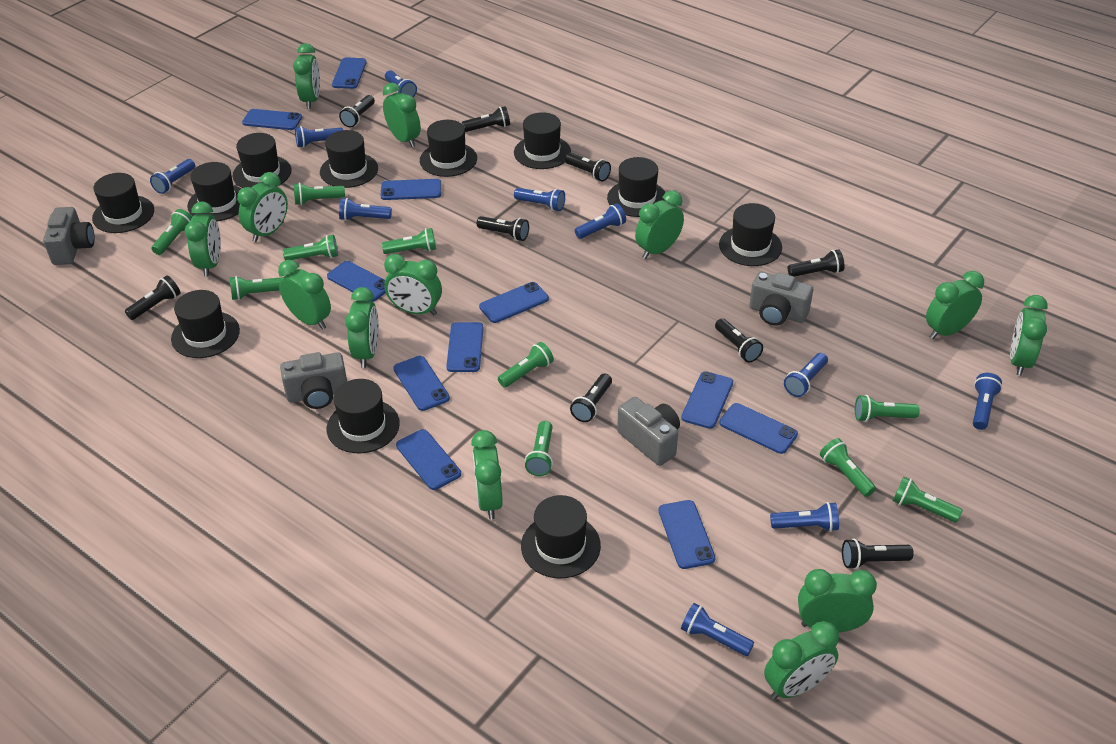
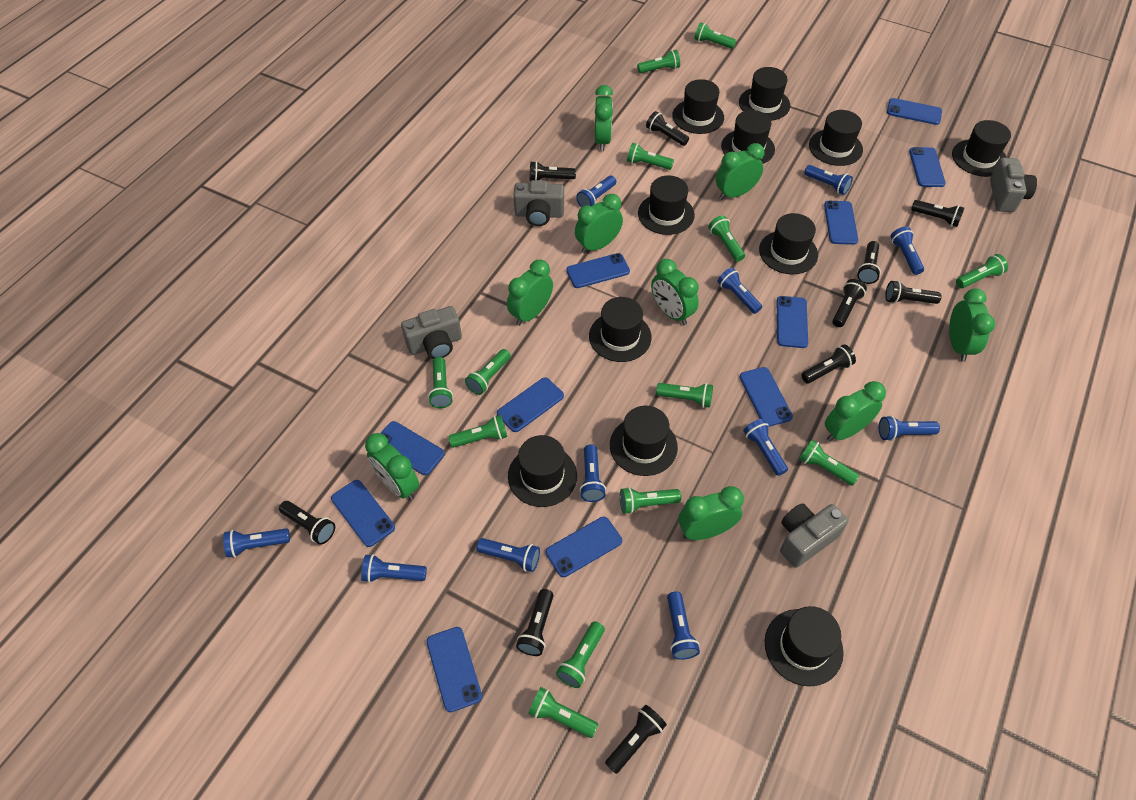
black flashlight: 9 -> 10
blue flashlight: 10 -> 11
green clock: 13 -> 9
green flashlight: 10 -> 13

